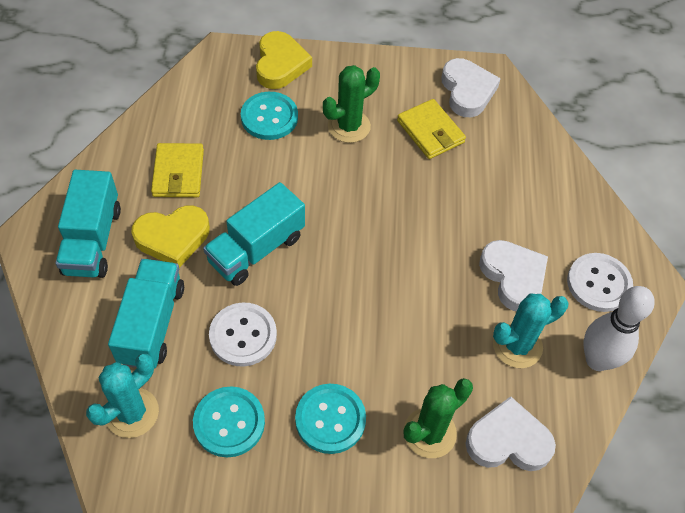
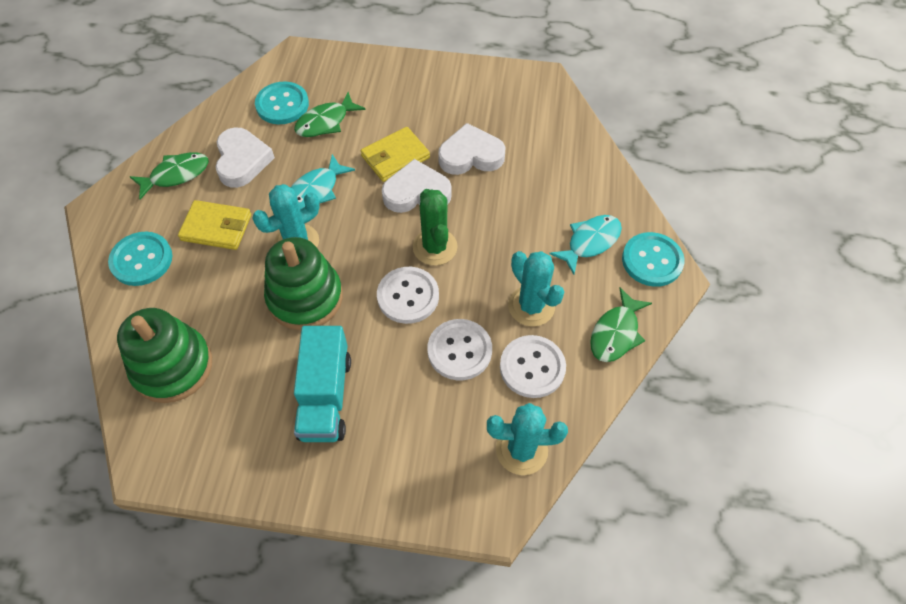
green cactus: 2 -> 1
green fish: 0 -> 3
green stacking toy: 0 -> 2
turquoise cactus: 2 -> 3
turquoise fish: 0 -> 2
turquoise truck: 3 -> 1
white bowling pin: 1 -> 0
white button: 2 -> 3
yellow heart: 2 -> 0

